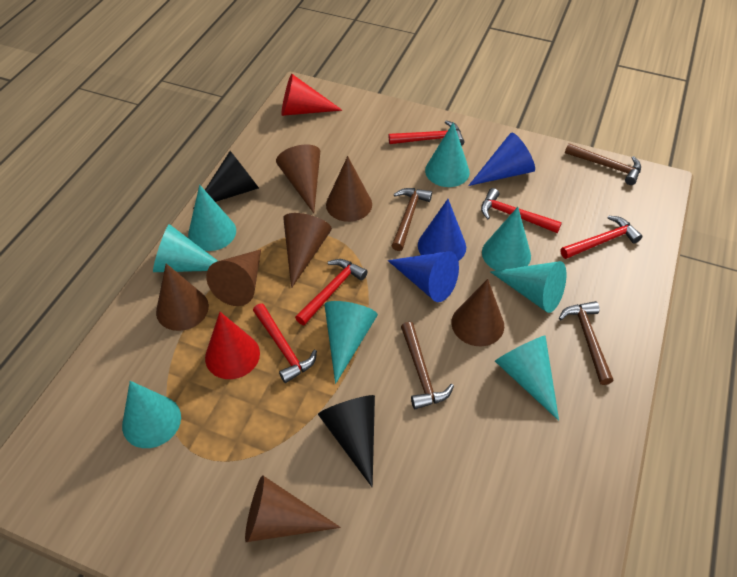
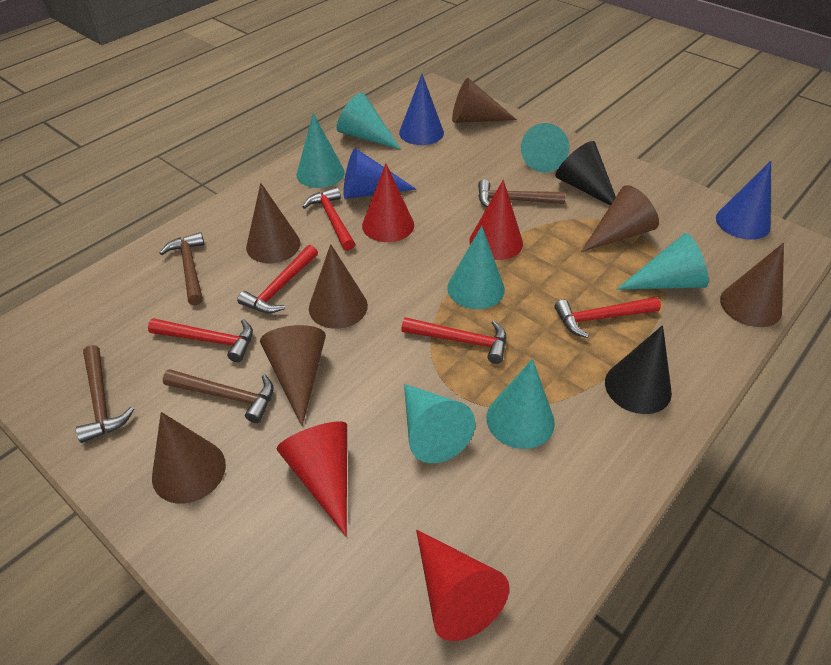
red cone: 2 -> 4
turquoise cone: 8 -> 7

